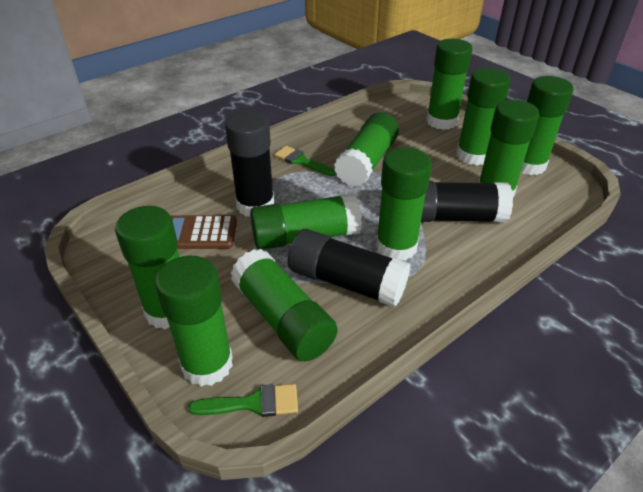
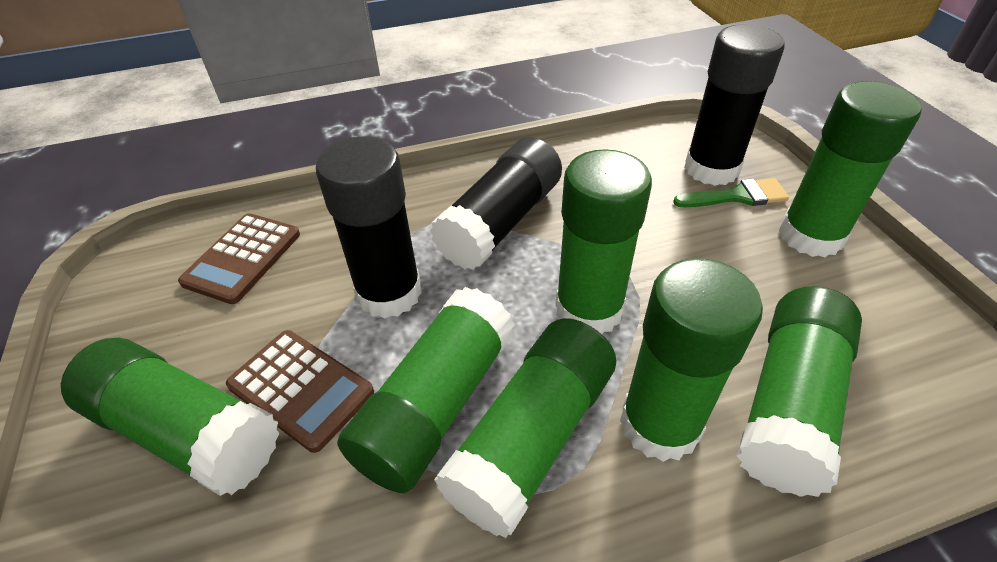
brown calculator: 1 -> 2
green brush: 2 -> 1
green glue stick: 10 -> 7

